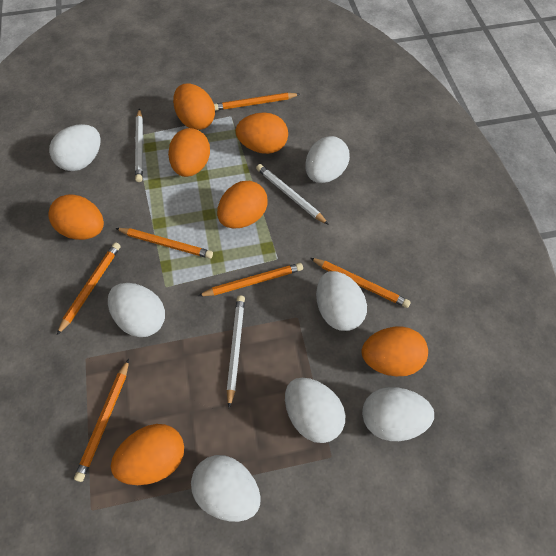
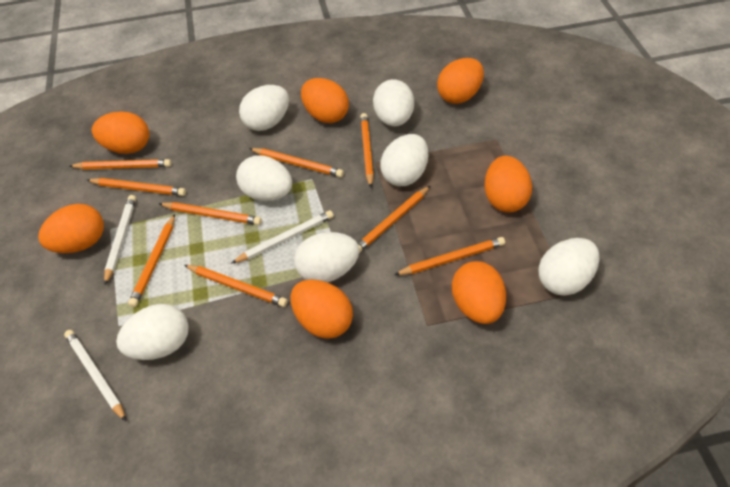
orange pencil: 6 -> 9

